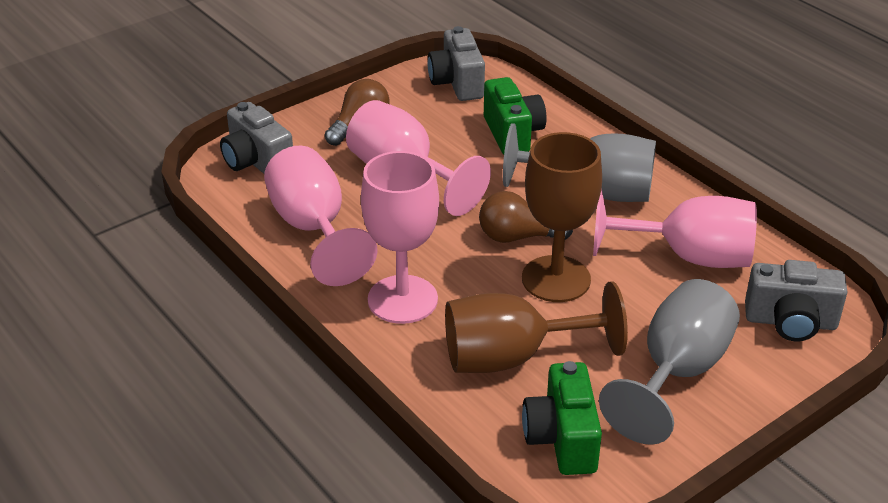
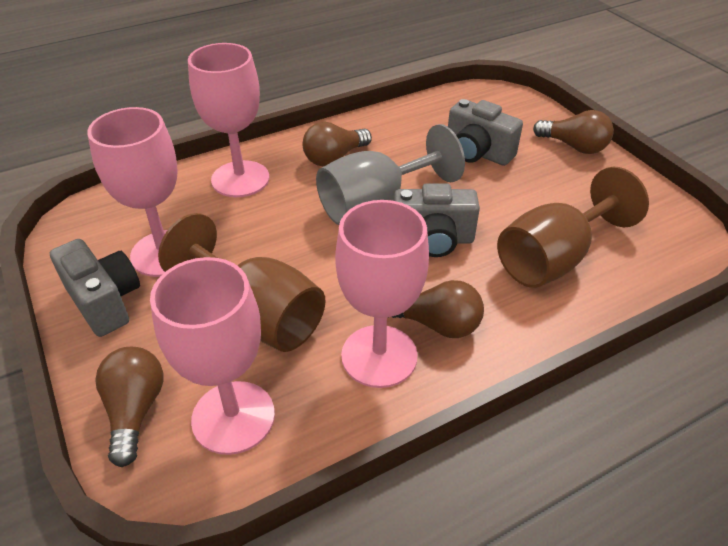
brown light bulb: 2 -> 4
green camera: 2 -> 0
grey goblet: 2 -> 1

